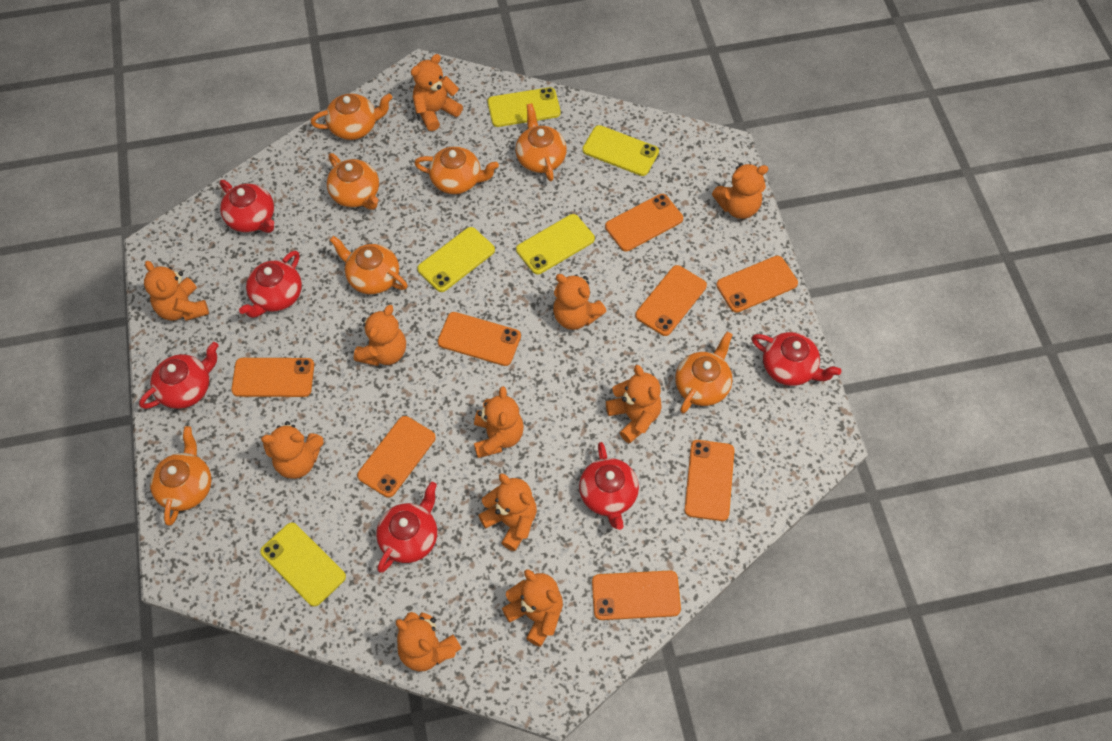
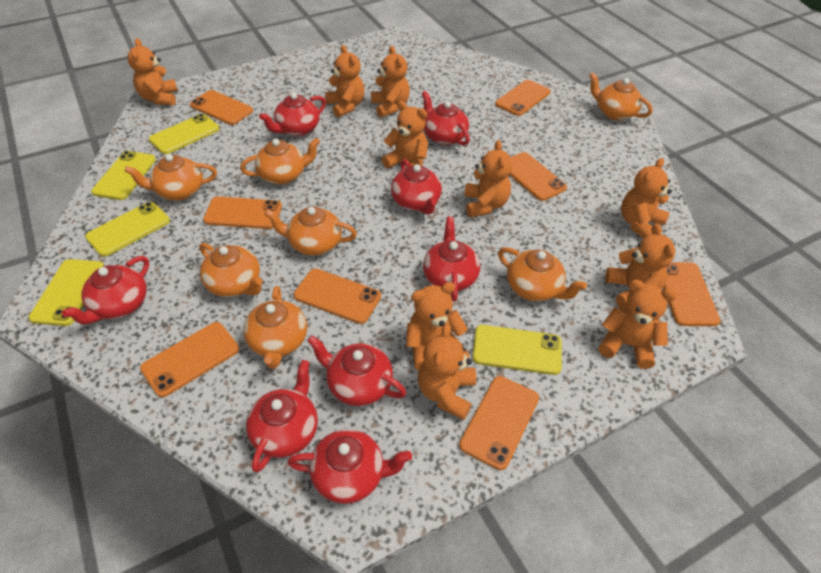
orange teddy bear: 11 -> 10
red teapot: 6 -> 8

